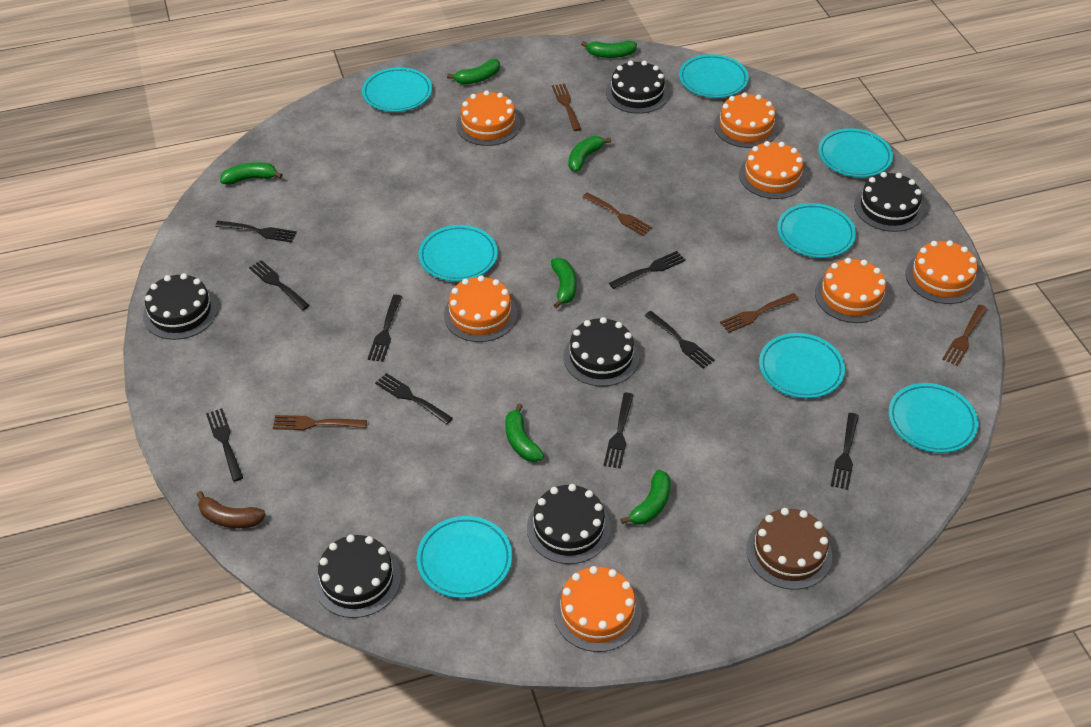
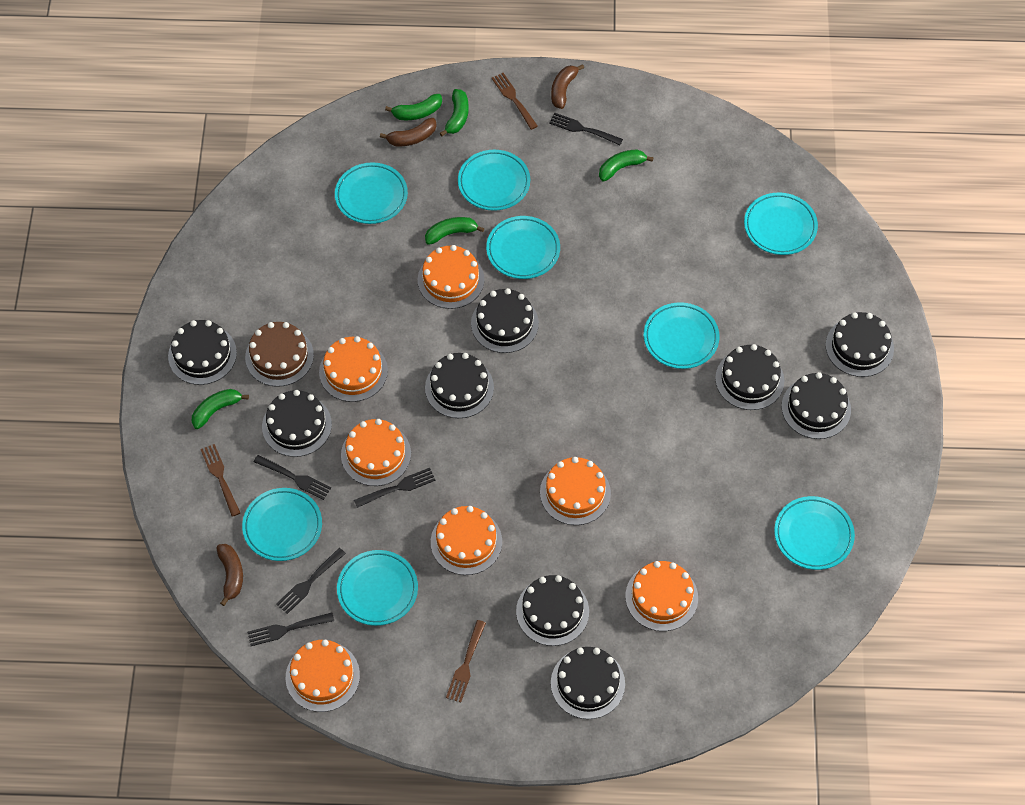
black cake: 6 -> 9
black fork: 9 -> 5
brown banana: 1 -> 3
brown fork: 5 -> 3
green banana: 7 -> 5

